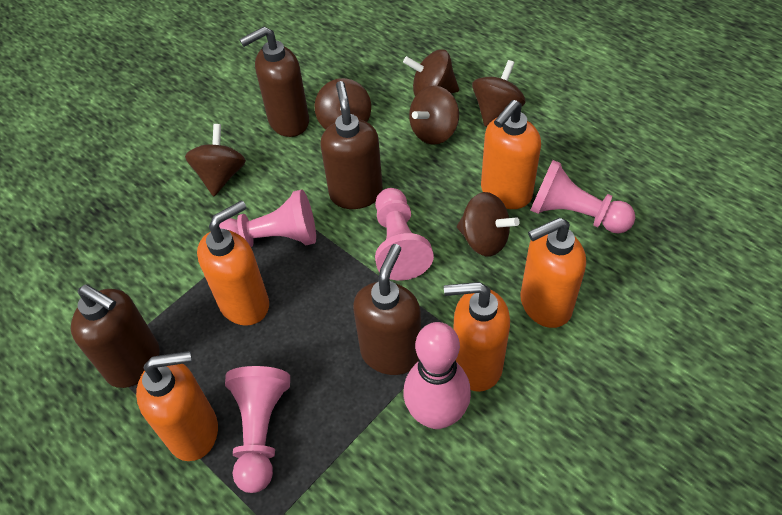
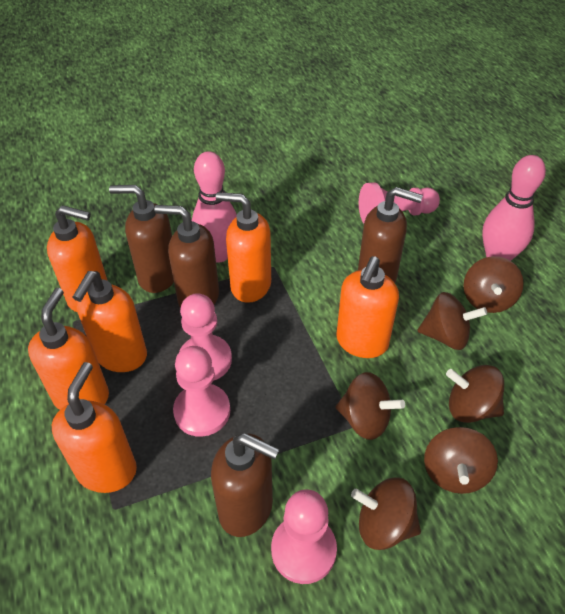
orange soap dispenser: 5 -> 6
pink bowling pin: 1 -> 2

